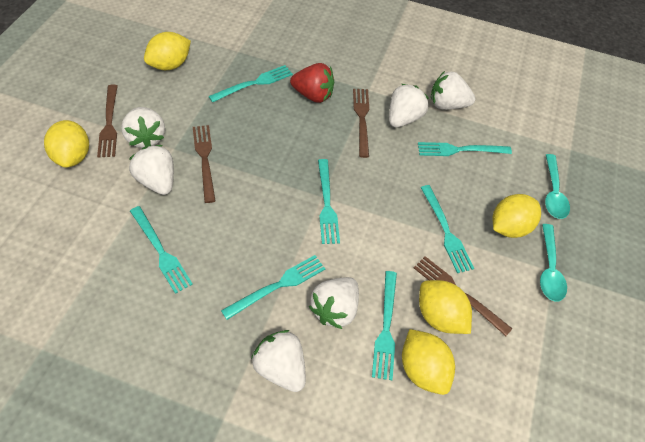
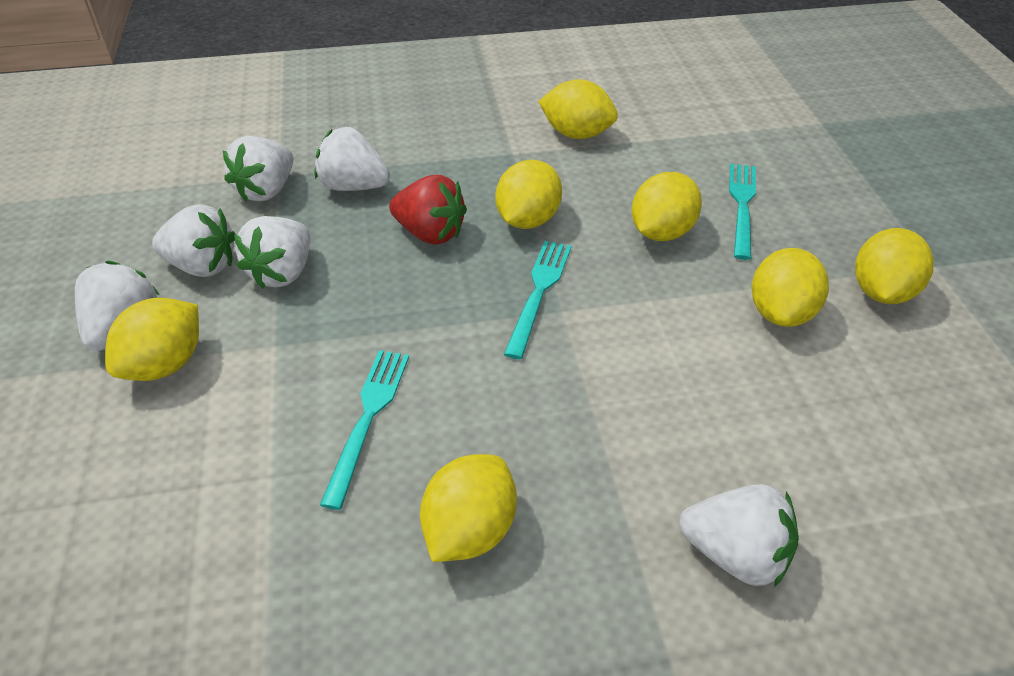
brown fork: 4 -> 0
turquoise fork: 7 -> 3
turquoise spoon: 2 -> 0
yellow lemon: 5 -> 7

